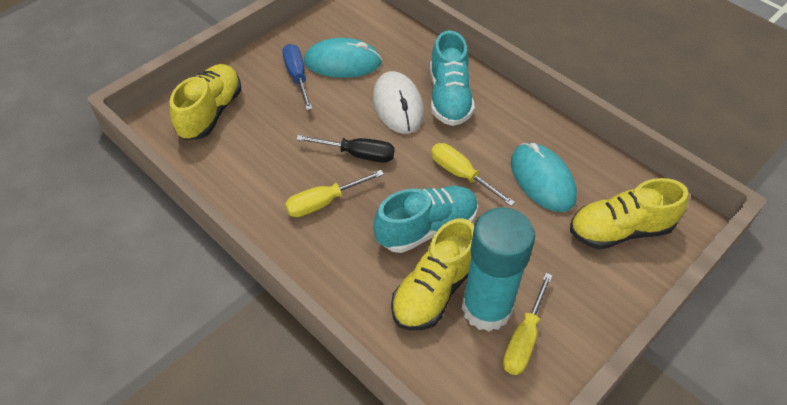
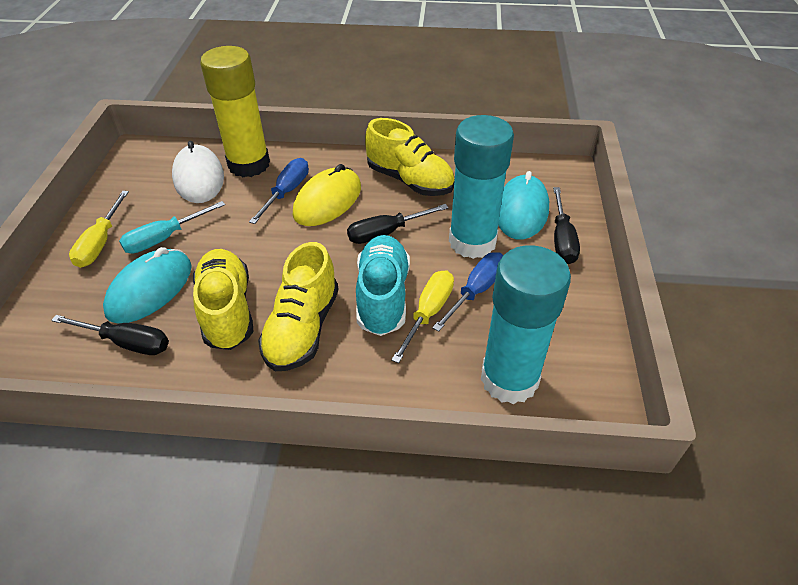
black screwdriver: 1 -> 3
blue screwdriver: 1 -> 2
turquoise glue stick: 1 -> 2
turquoise screwdriver: 0 -> 1
turquoise shoe: 2 -> 1
yellow glue stick: 0 -> 1
yellow mouse: 0 -> 1
yellow screwdriver: 3 -> 2

